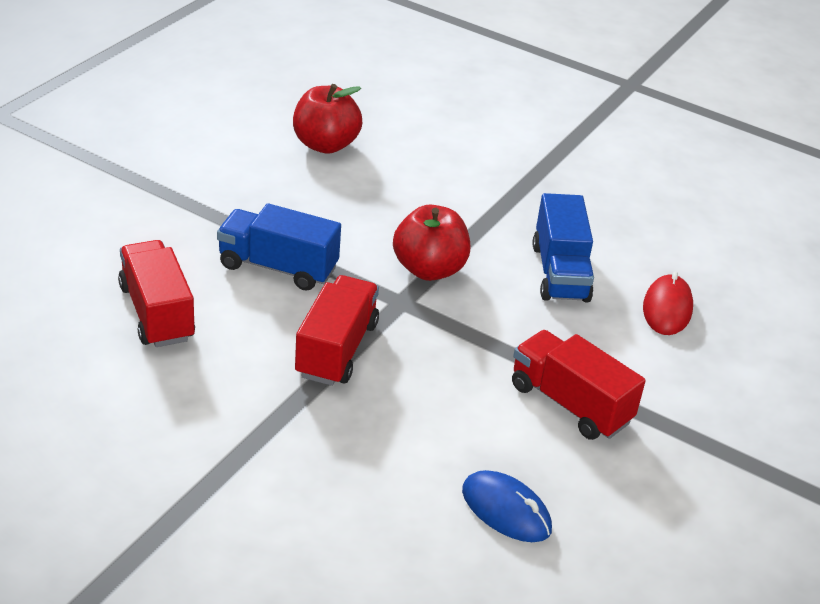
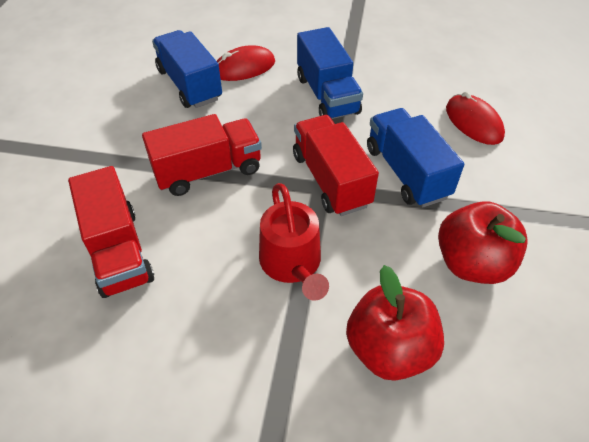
blue mouse: 1 -> 0
blue truck: 2 -> 3
red mouse: 1 -> 2
red watering can: 0 -> 1

